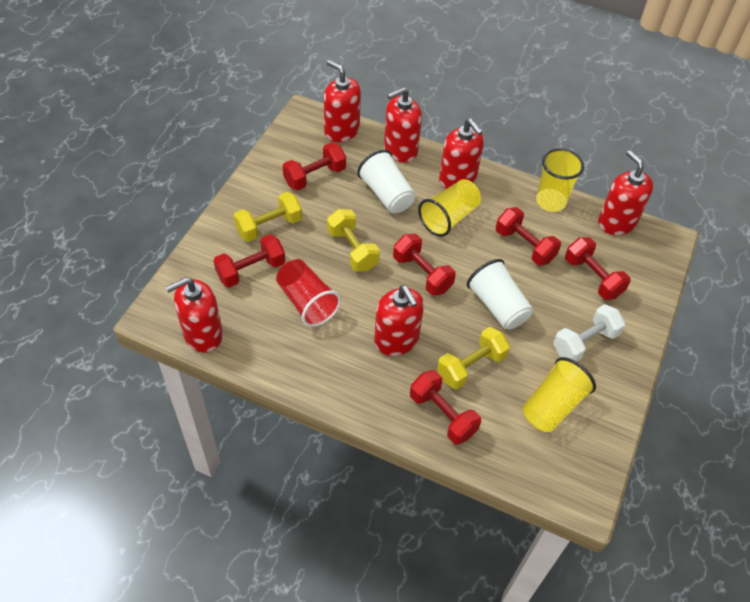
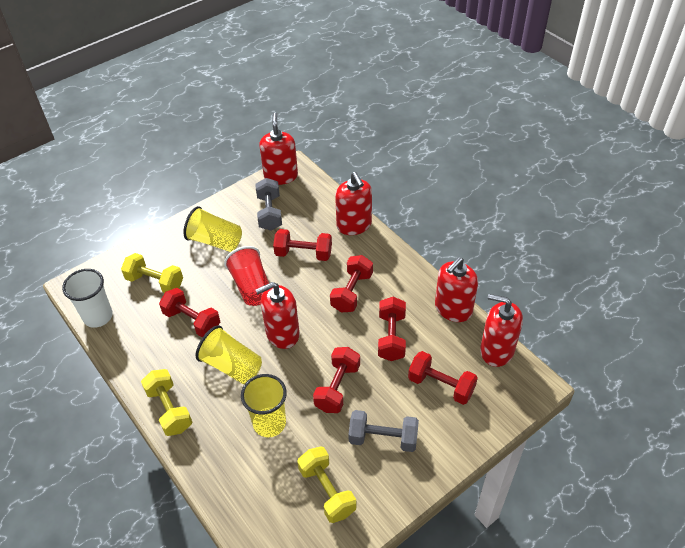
grey dumbbell: 0 -> 2
red soap dispenser: 6 -> 5
white cup: 2 -> 1
white dumbbell: 1 -> 0

